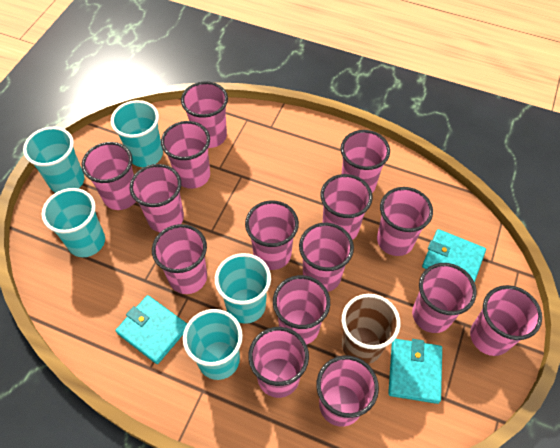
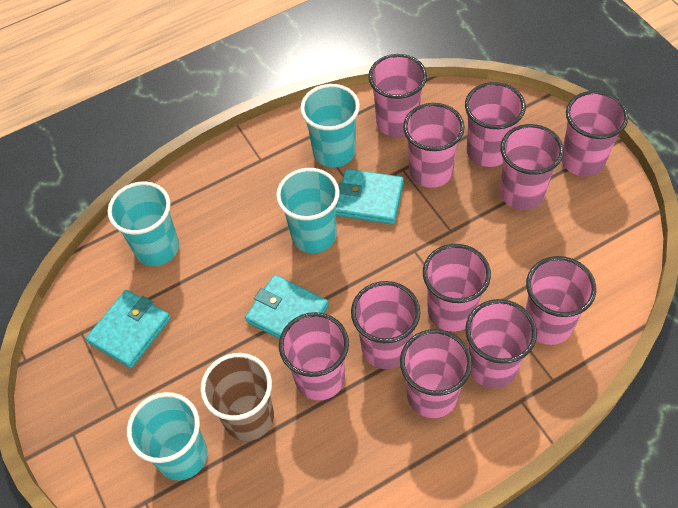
pink cup: 15 -> 11
turquoise cup: 5 -> 4

